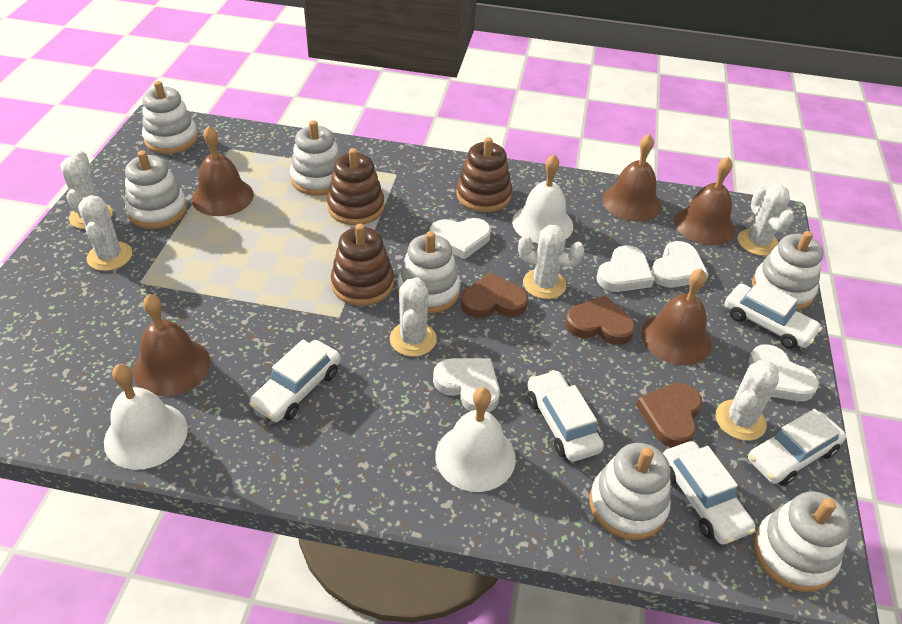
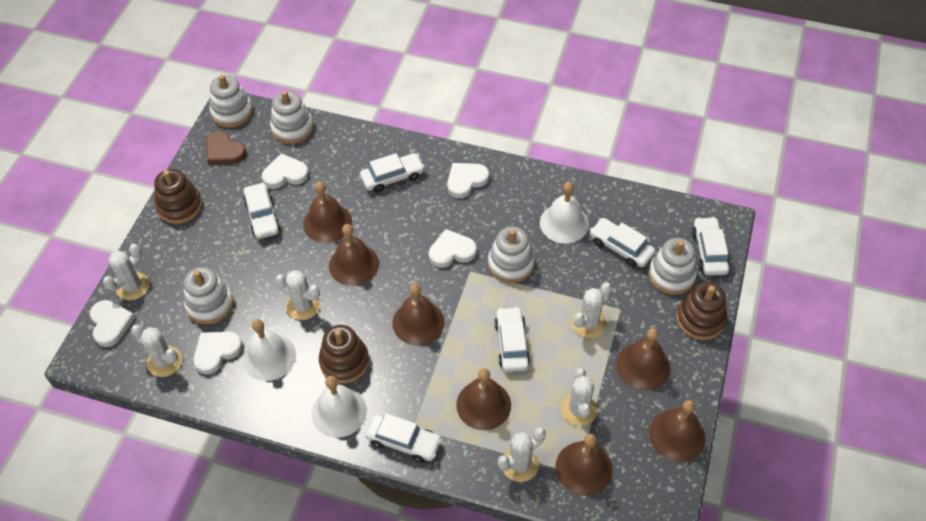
brown bell: 5 -> 7
brown heart: 3 -> 1
white car: 5 -> 6
white stacking toy: 7 -> 5

